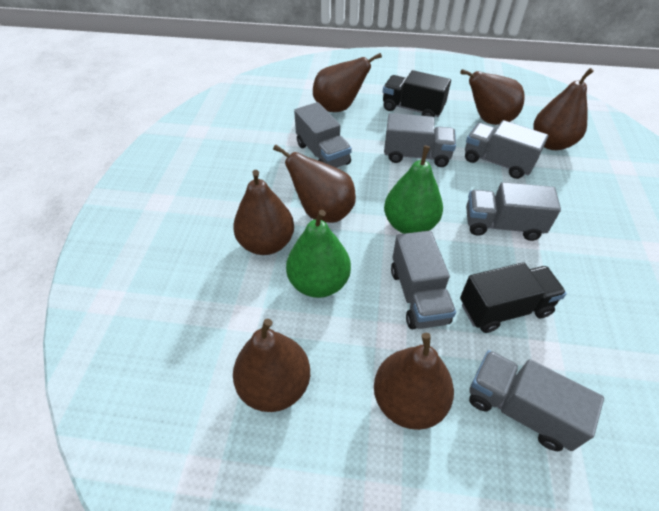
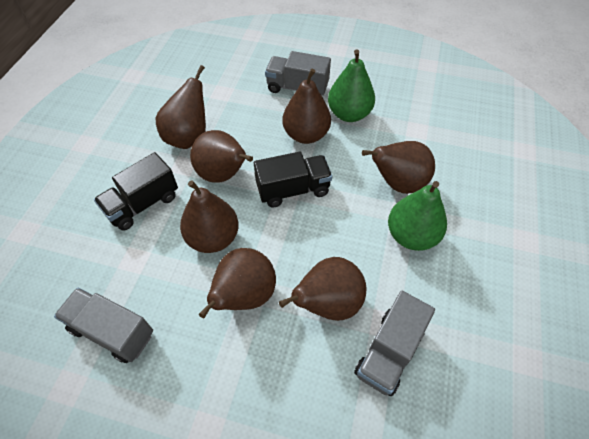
grey truck: 6 -> 3

